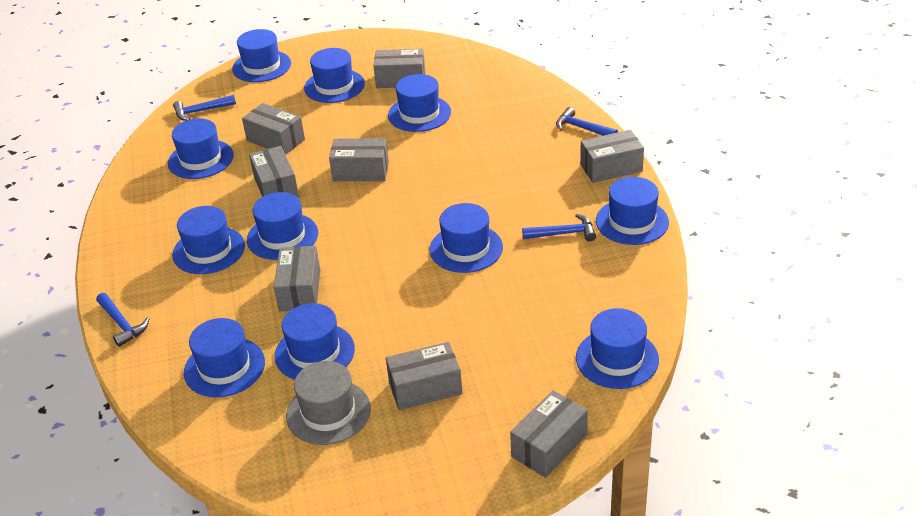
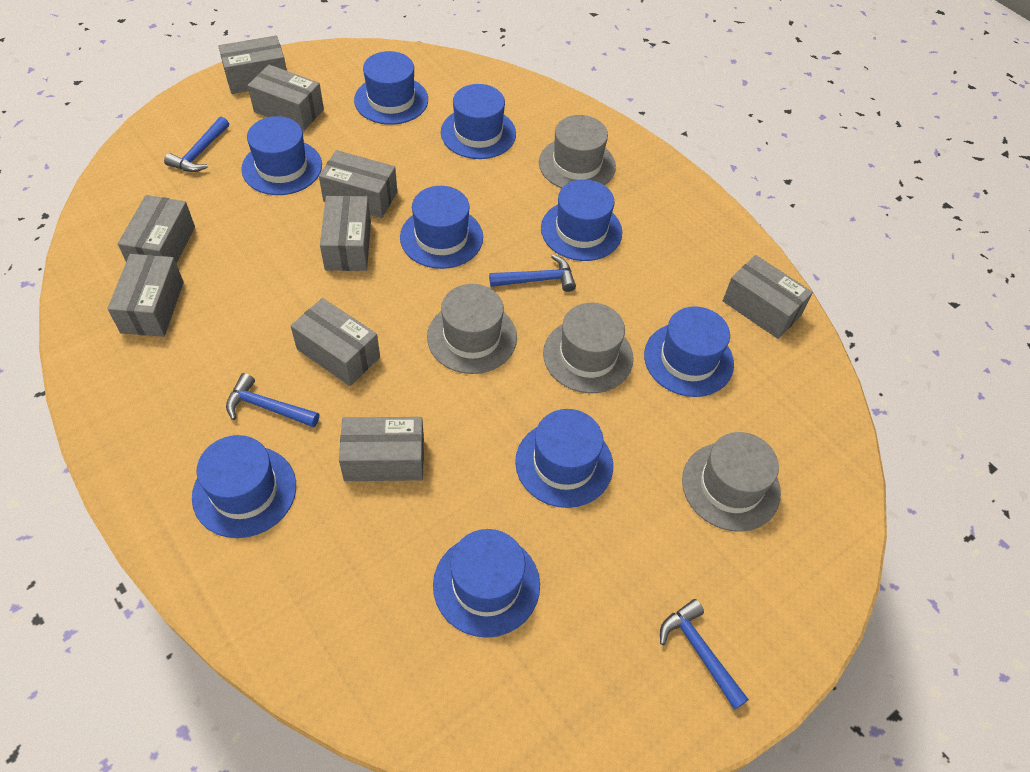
blue hat: 11 -> 9
grey box: 8 -> 9
grey hat: 1 -> 4

